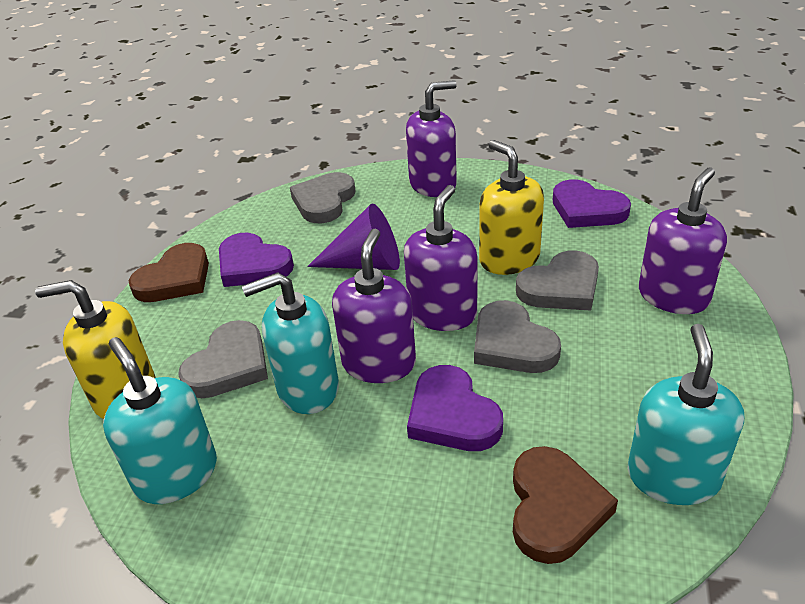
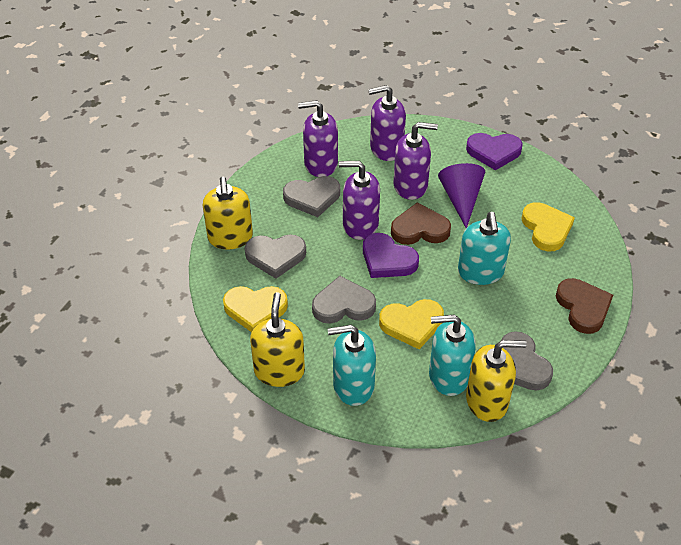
purple heart: 3 -> 2
yellow heart: 0 -> 3
yellow soap dispenser: 2 -> 3

